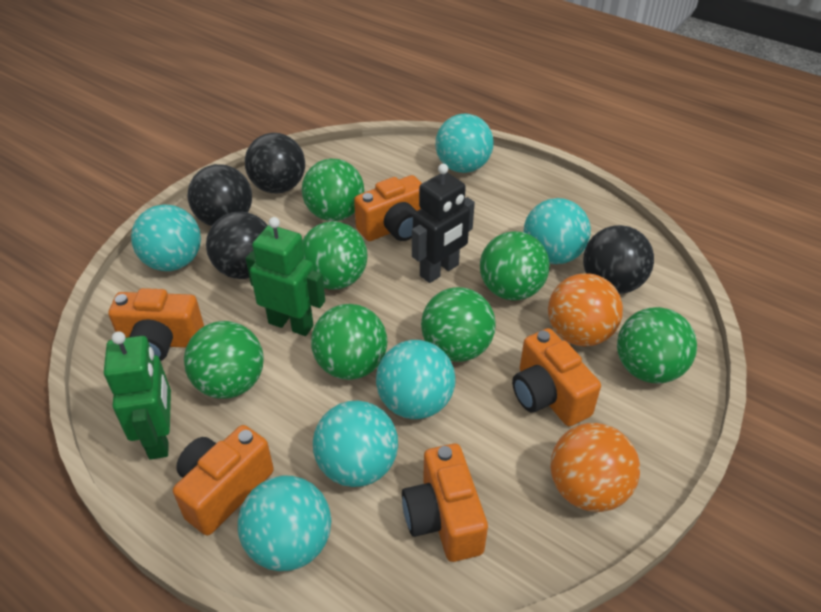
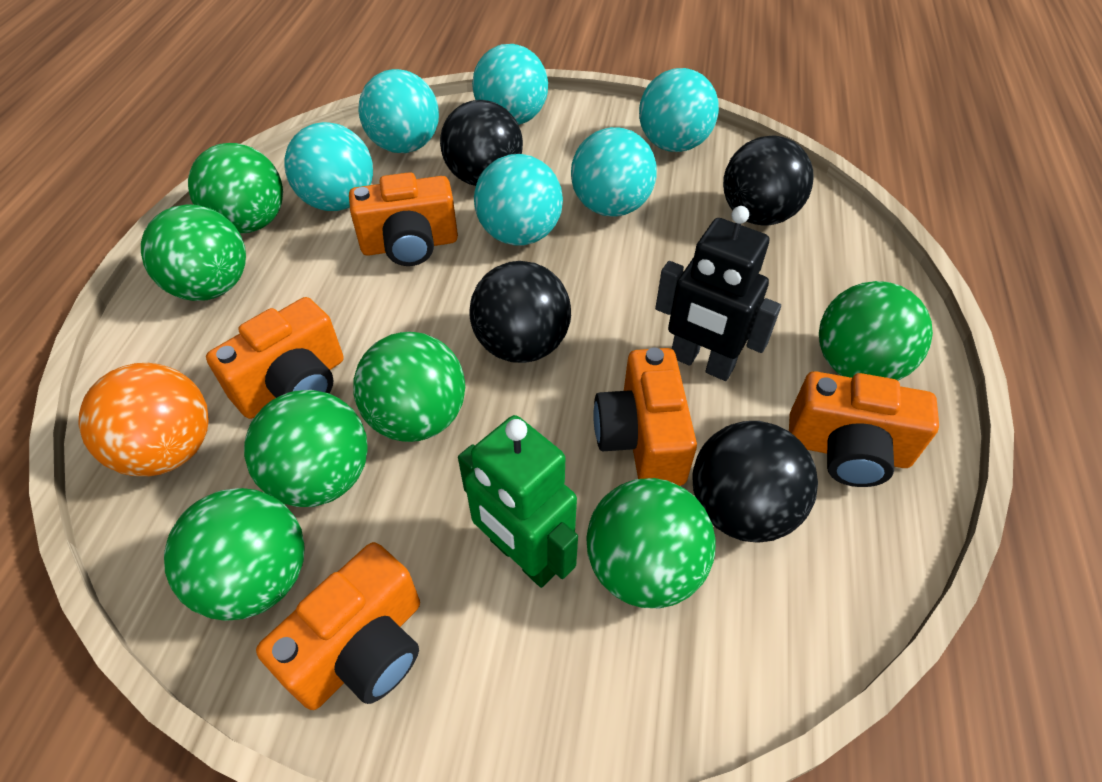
green robot: 2 -> 1
orange ball: 2 -> 1

